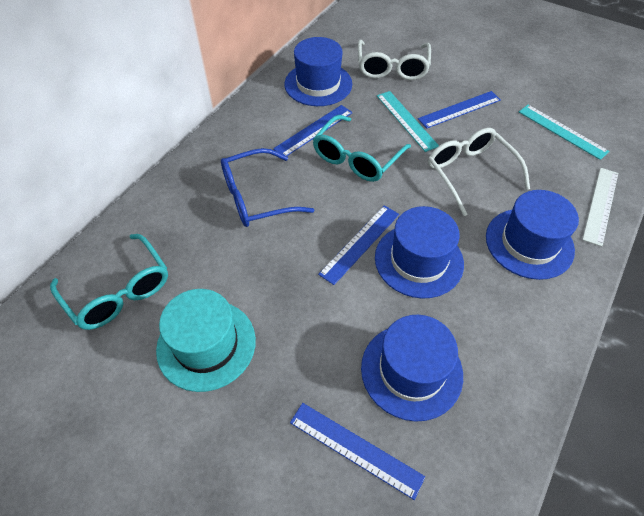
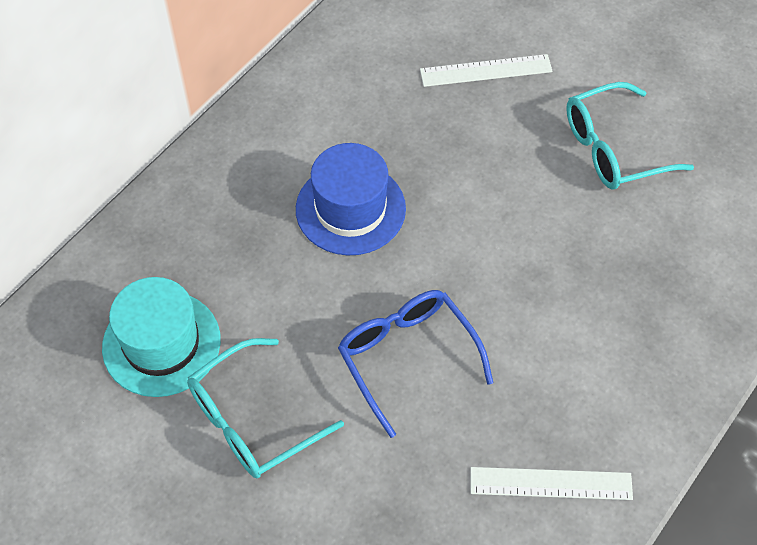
blue hat: 4 -> 1
blue ruler: 4 -> 0
turquoise ruler: 2 -> 0
white glasses: 2 -> 0
white ruler: 1 -> 2

